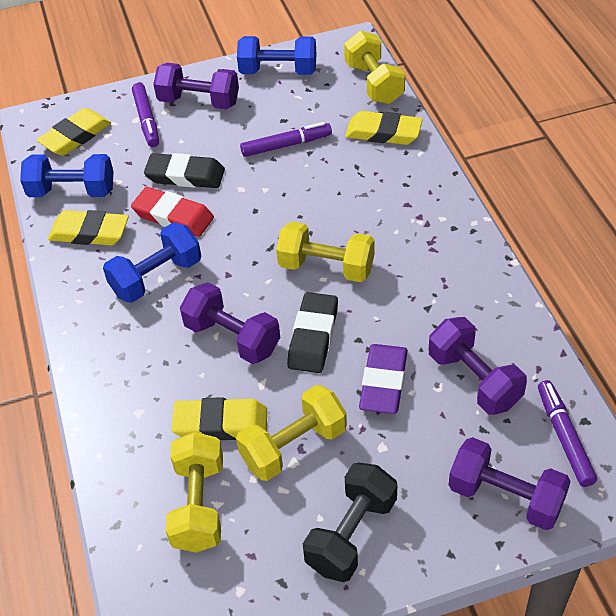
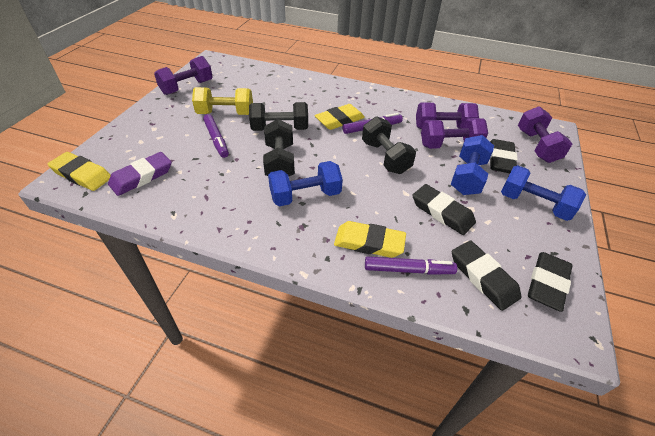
black dumbbell: 1 -> 3
black eraser: 2 -> 4
red eraser: 1 -> 0
yellow dumbbell: 4 -> 1
yellow eraser: 4 -> 3

